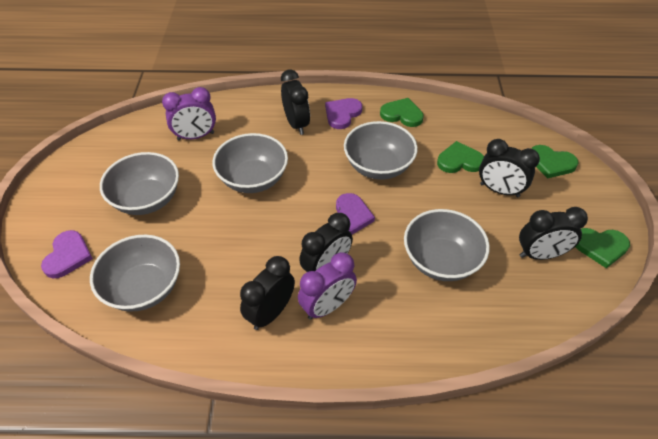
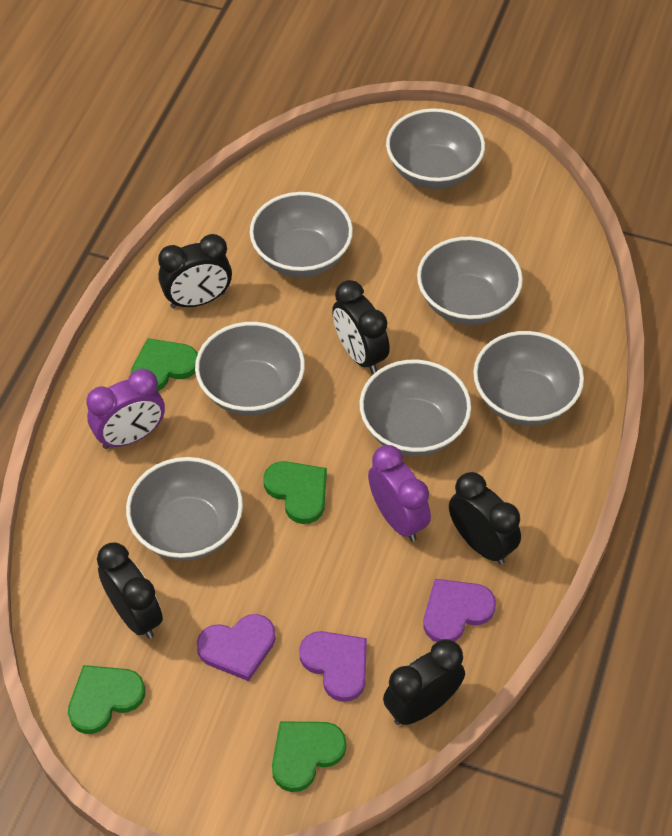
grey bowl: 5 -> 7

